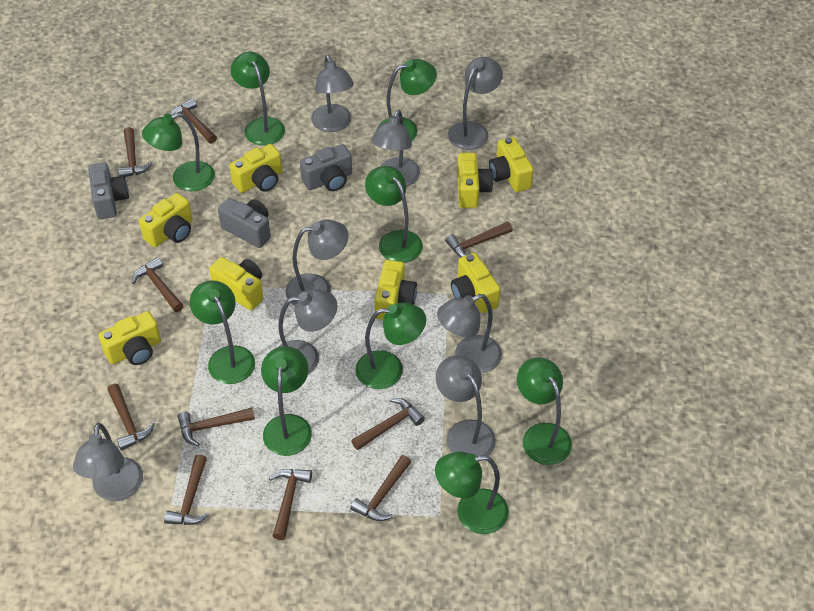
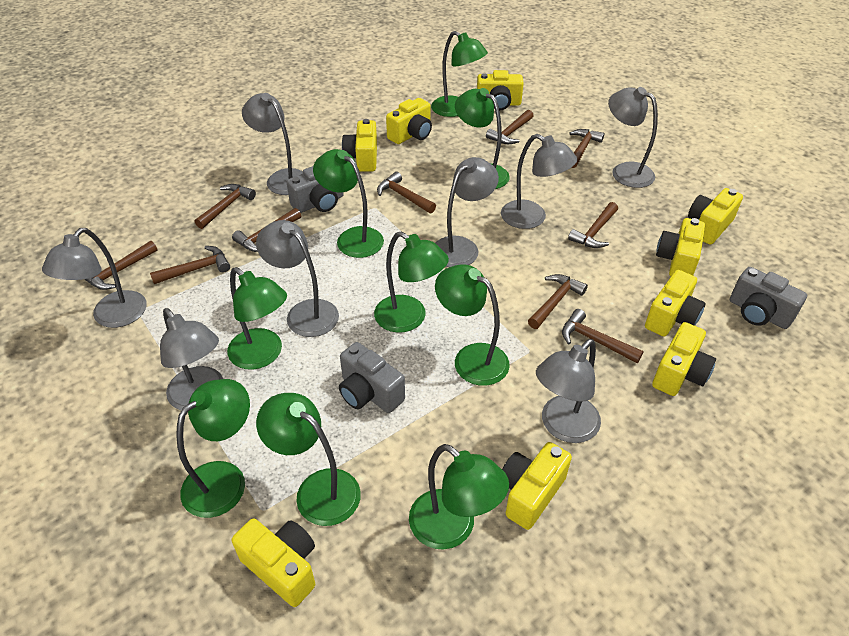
yellow camera: 8 -> 9

